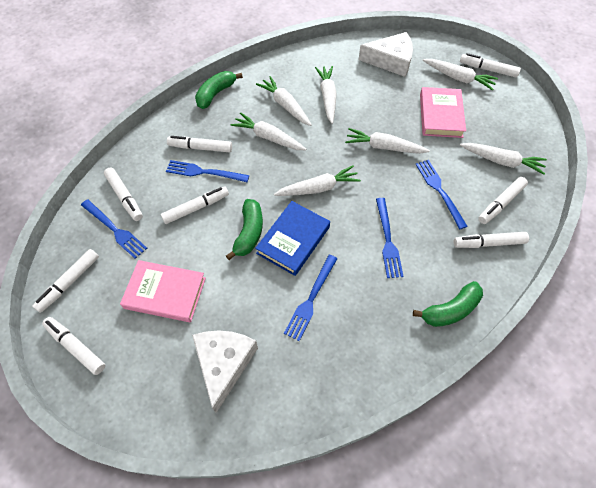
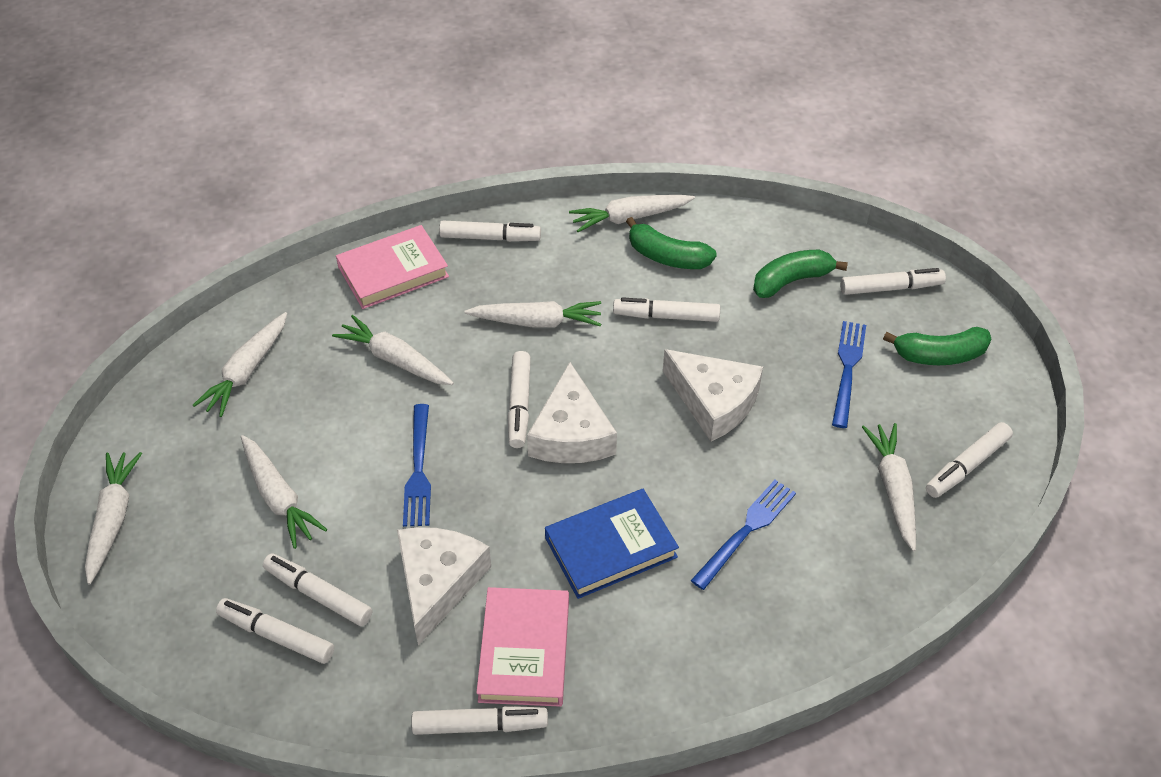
blue fork: 5 -> 3
white cheese: 2 -> 3

